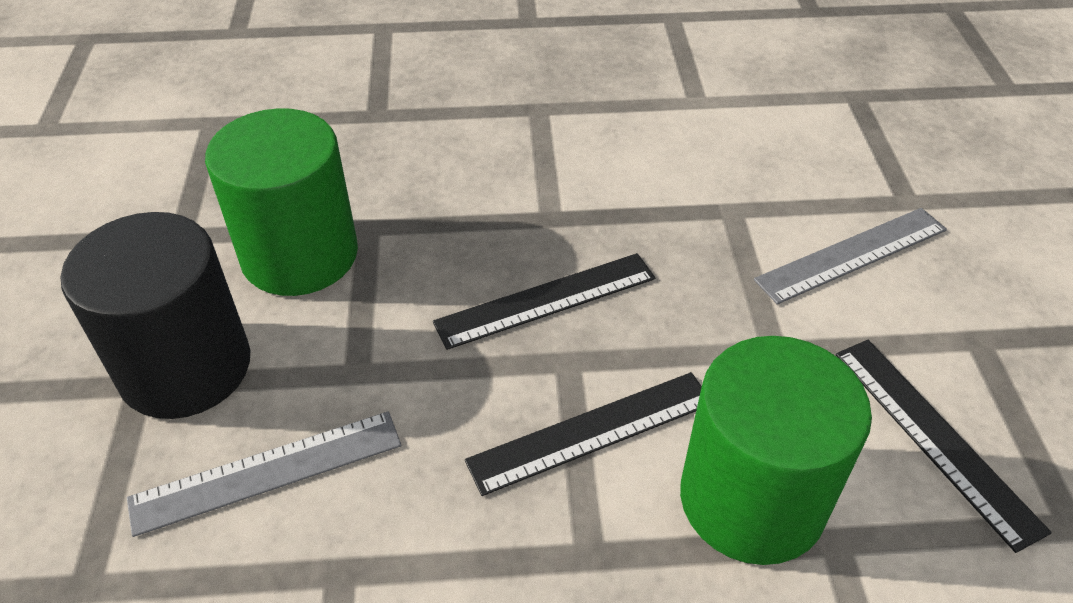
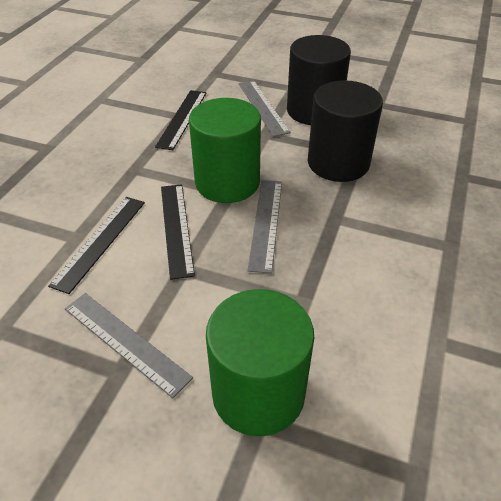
black cylinder: 1 -> 2
grey ruler: 2 -> 3

